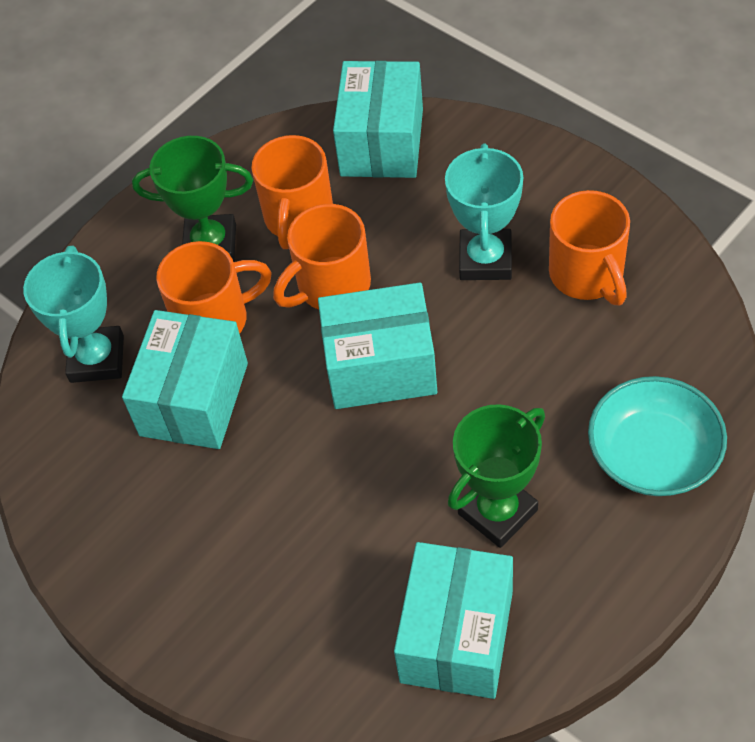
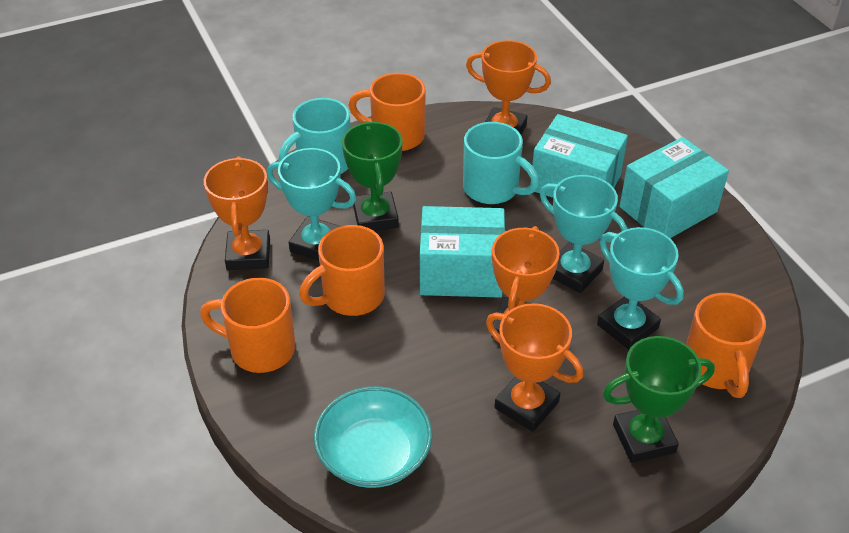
orange trophy: 0 -> 4
turquoise box: 4 -> 3
turquoise mug: 0 -> 2
turquoise trophy: 2 -> 3

